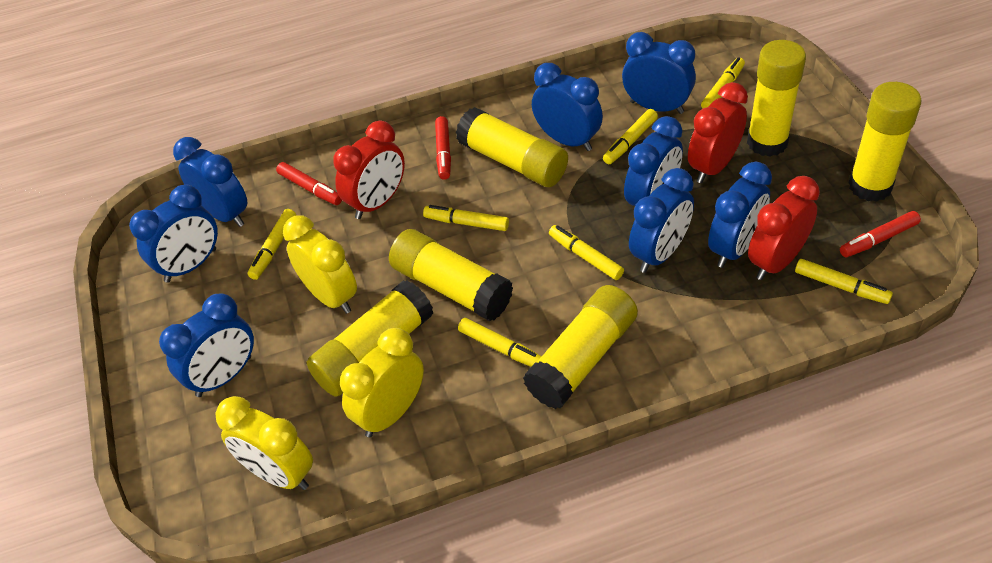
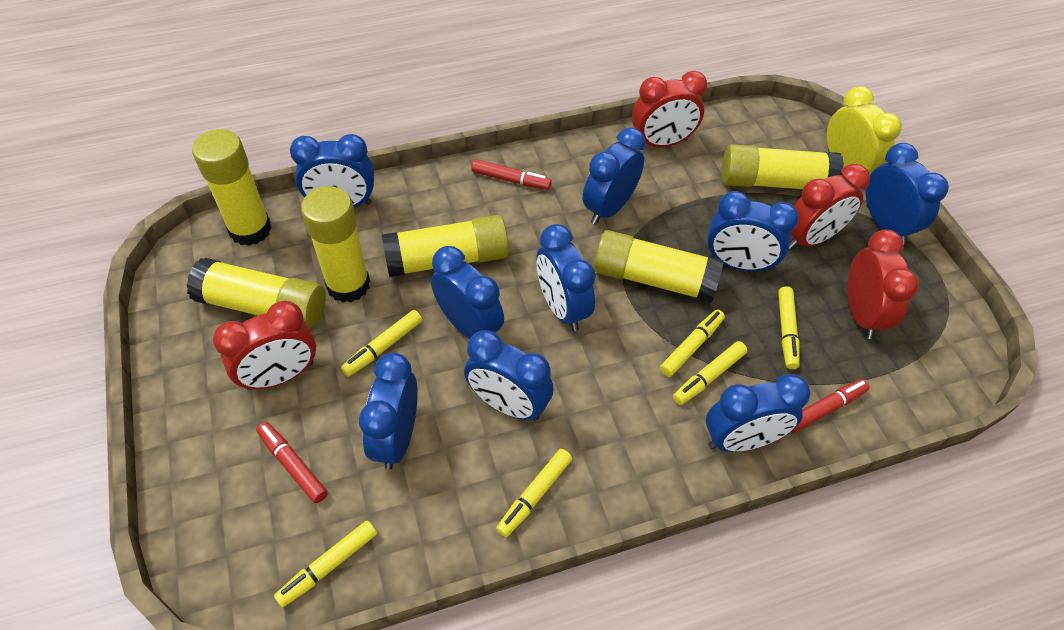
blue clock: 8 -> 9
red clock: 3 -> 4
yellow clock: 3 -> 1
yellow marker: 7 -> 6

